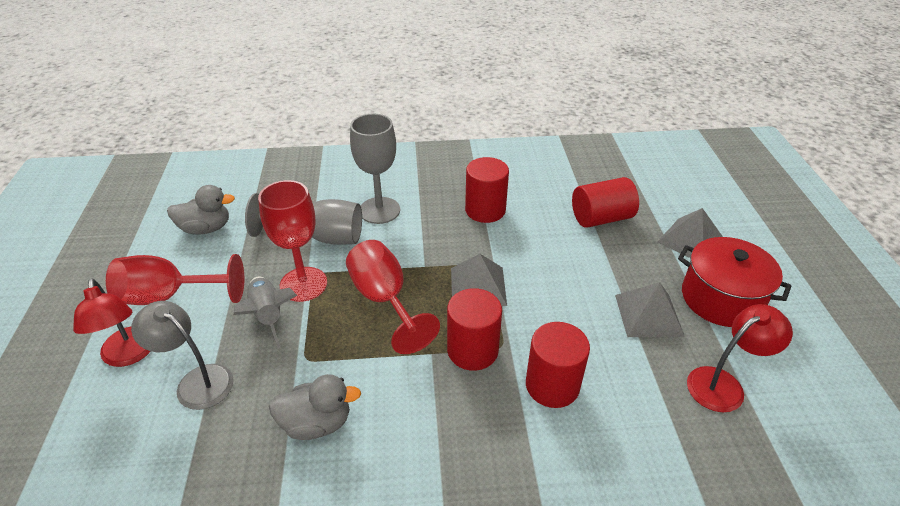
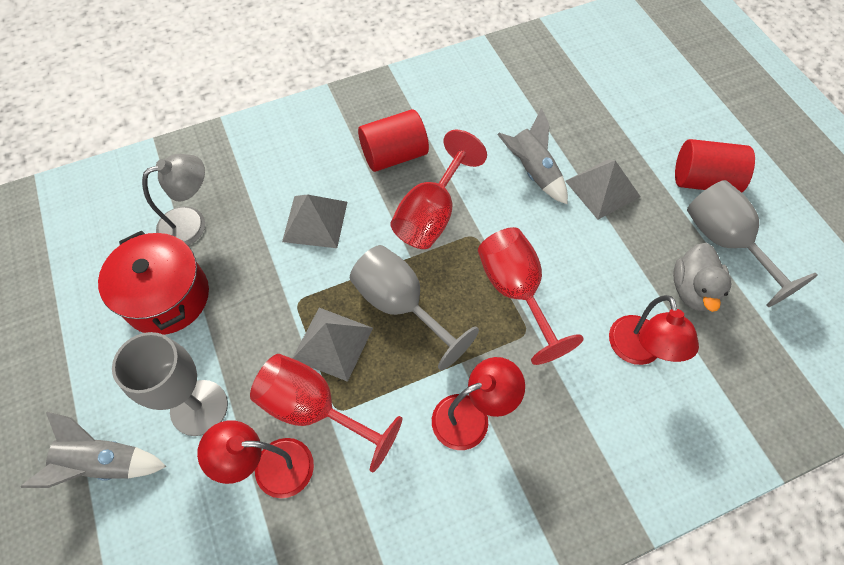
grey duck: 2 -> 1
grey goblet: 2 -> 3
grey rocket: 1 -> 2
red cylinder: 4 -> 2
red lamp: 2 -> 3

